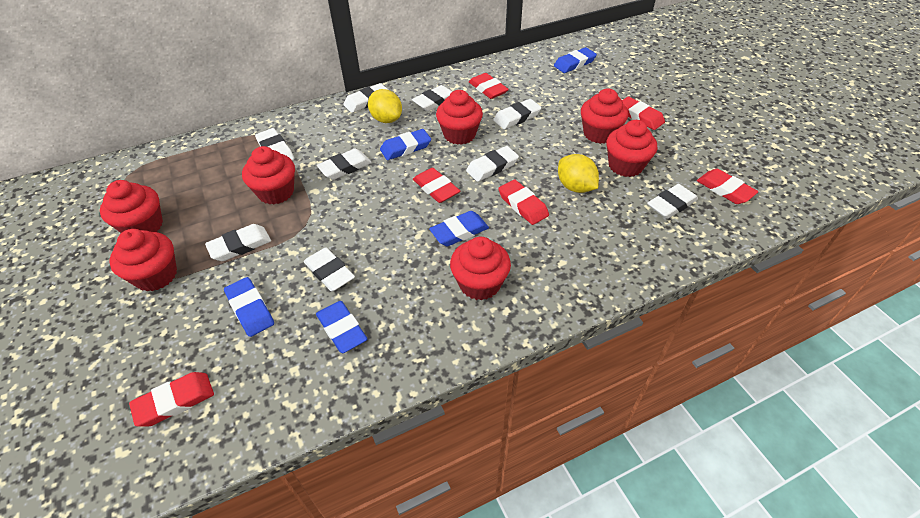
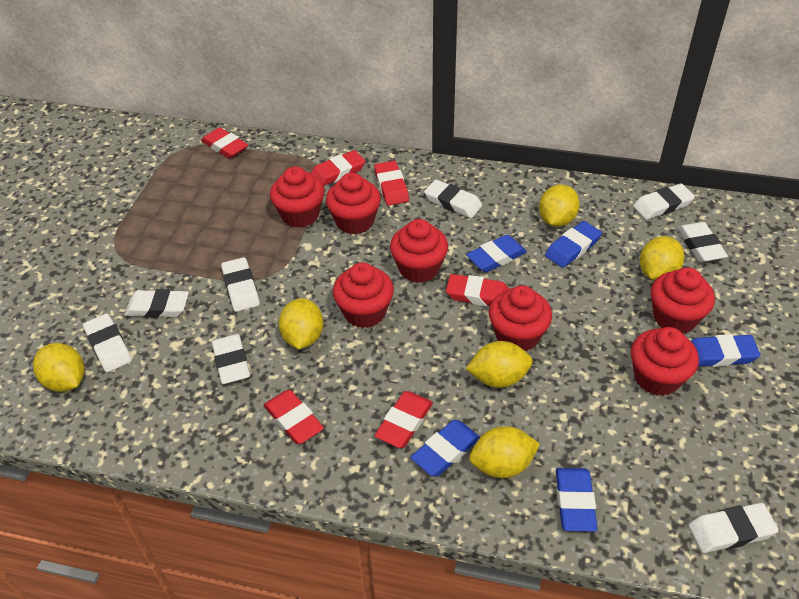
white eraser: 9 -> 8
yellow lemon: 2 -> 6

